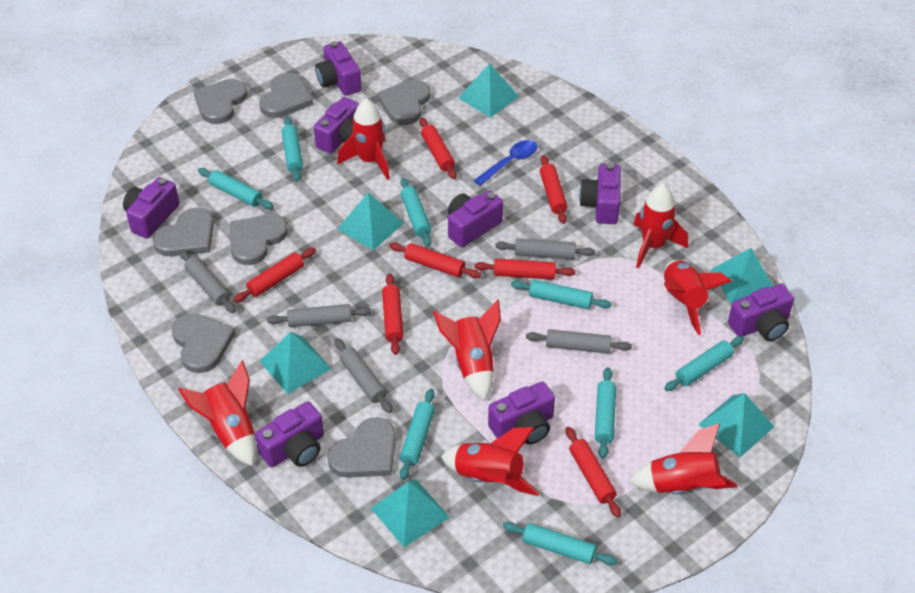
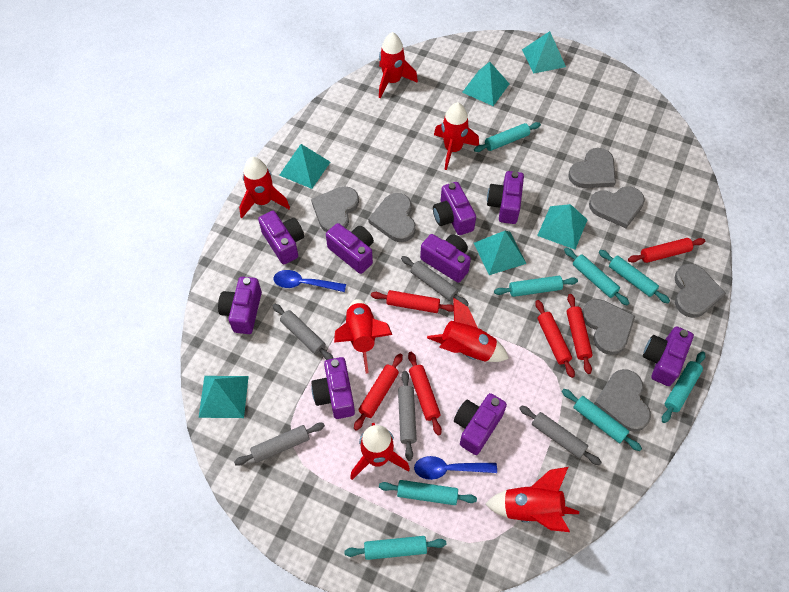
blue spoon: 1 -> 2
purple camera: 8 -> 9
red rolling pin: 7 -> 6

